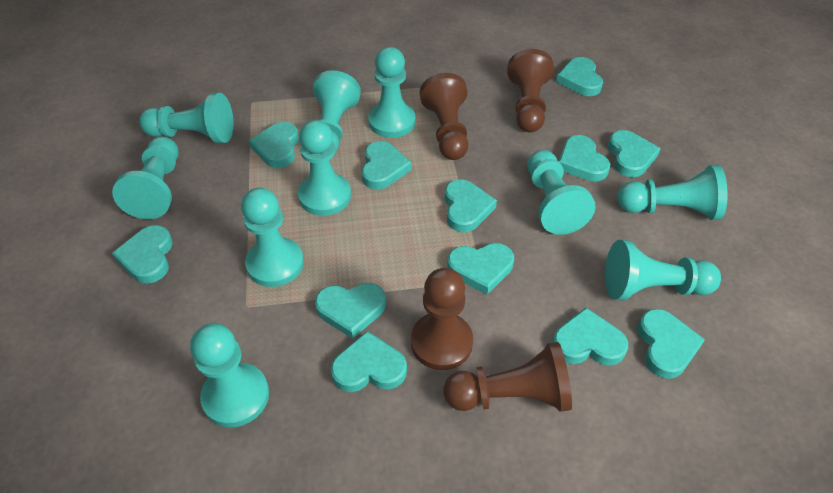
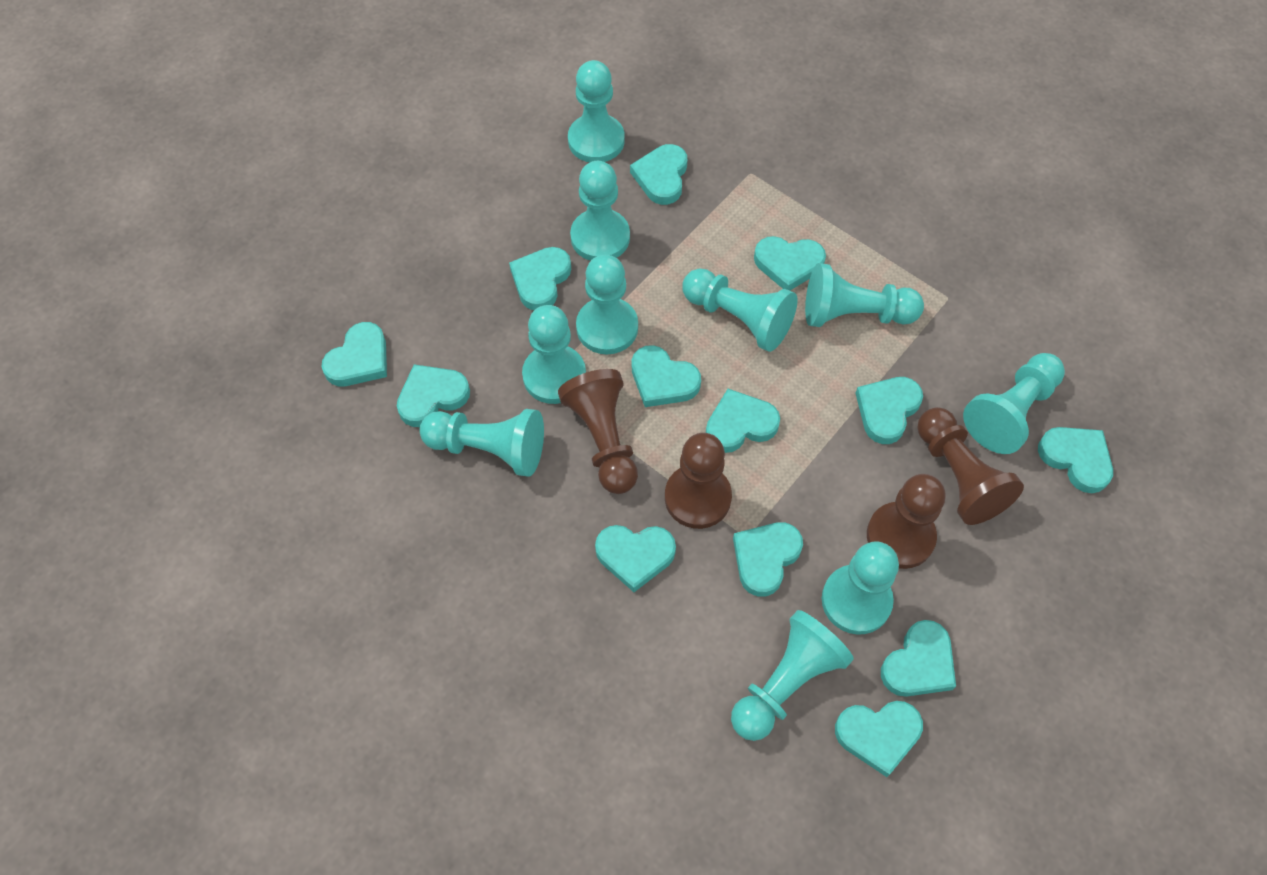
turquoise heart: 12 -> 13

